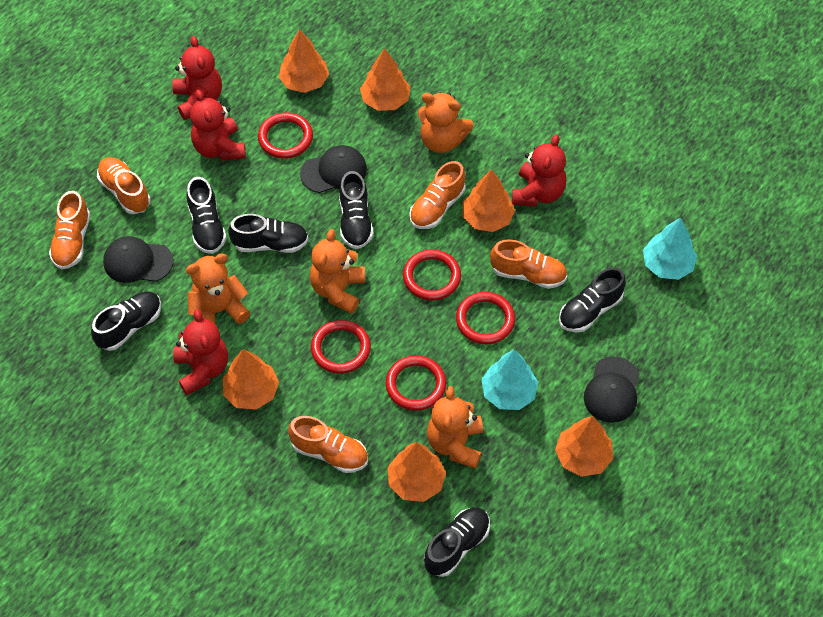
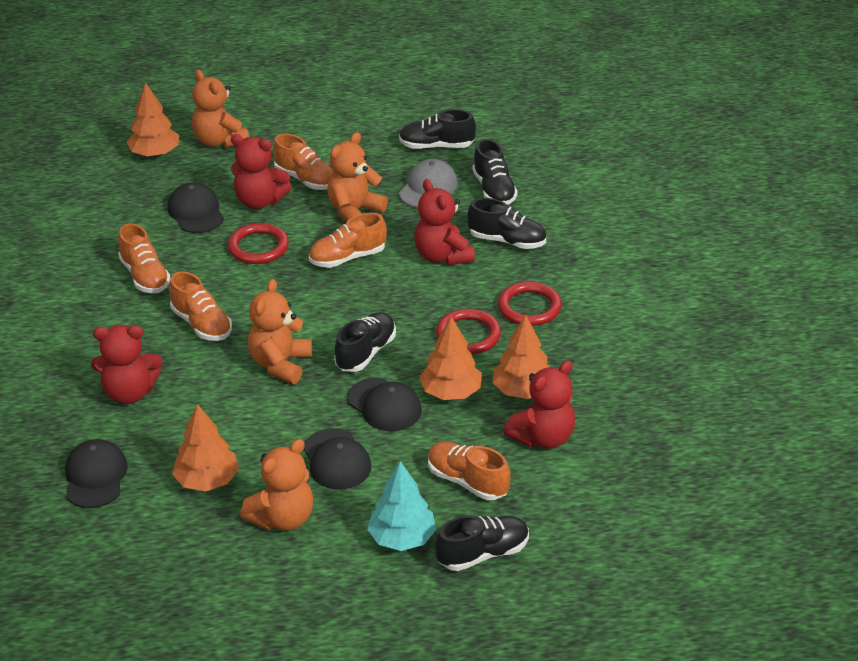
black cap: 3 -> 4
black shoe: 6 -> 5
grey cap: 0 -> 1
orange tree: 6 -> 4
red ring: 5 -> 3
turquoise tree: 2 -> 1

